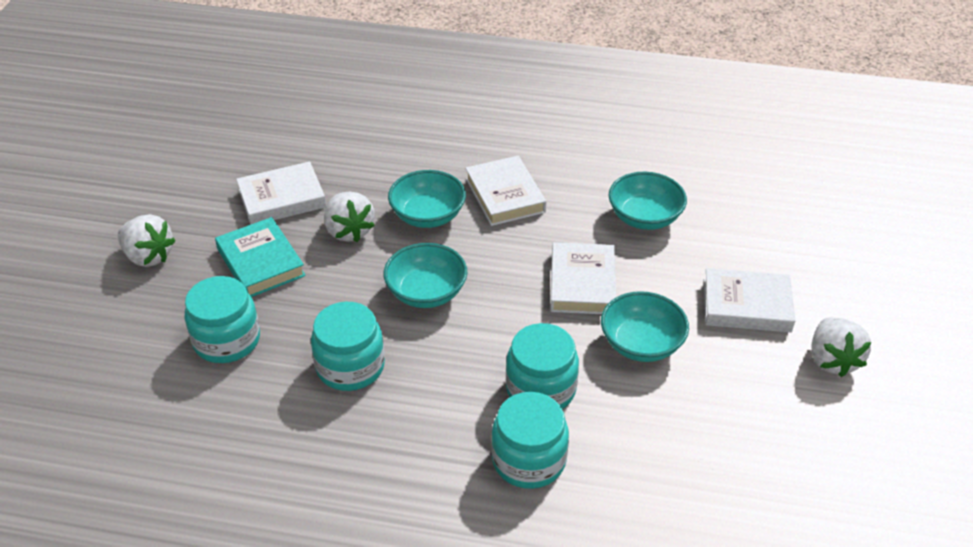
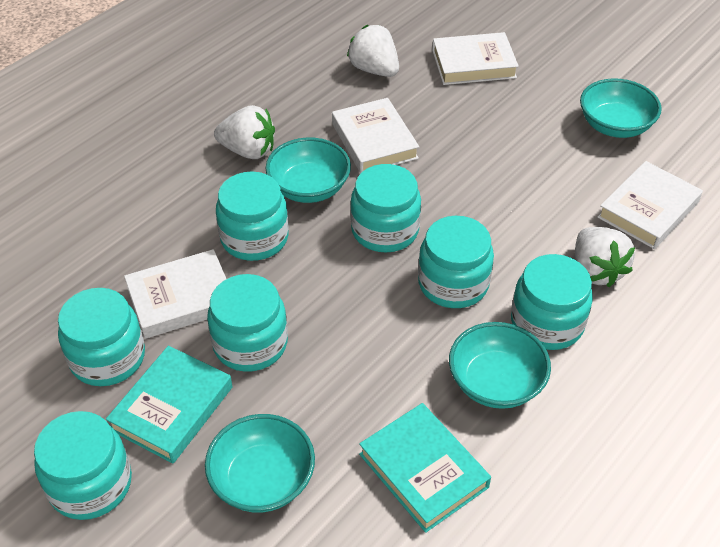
turquoise book: 1 -> 2
turquoise jar: 4 -> 7

